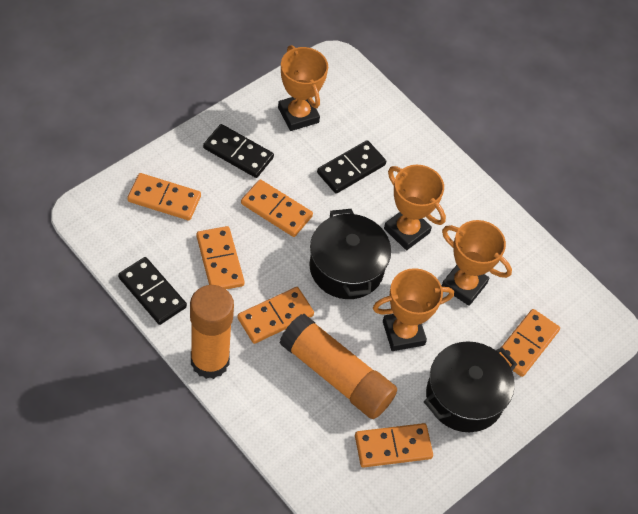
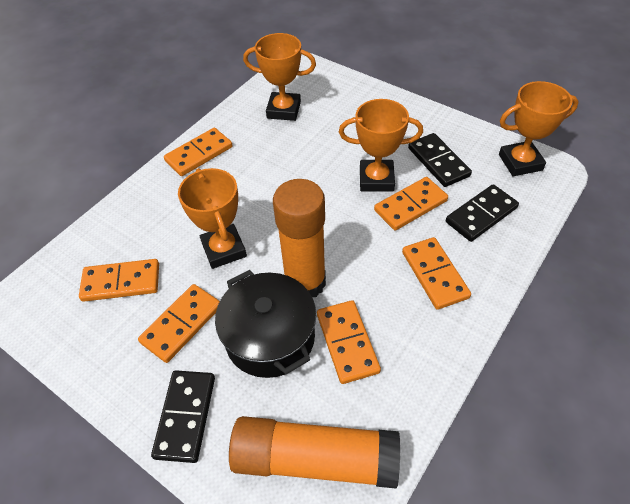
black pot: 2 -> 1

